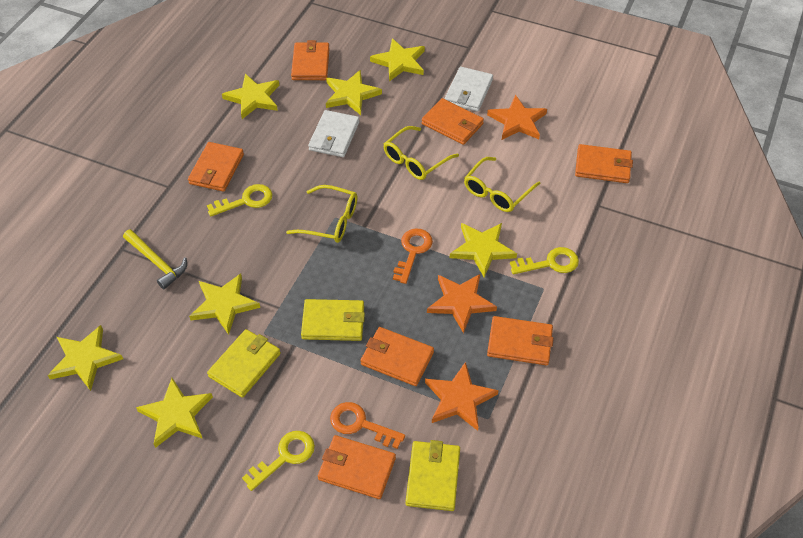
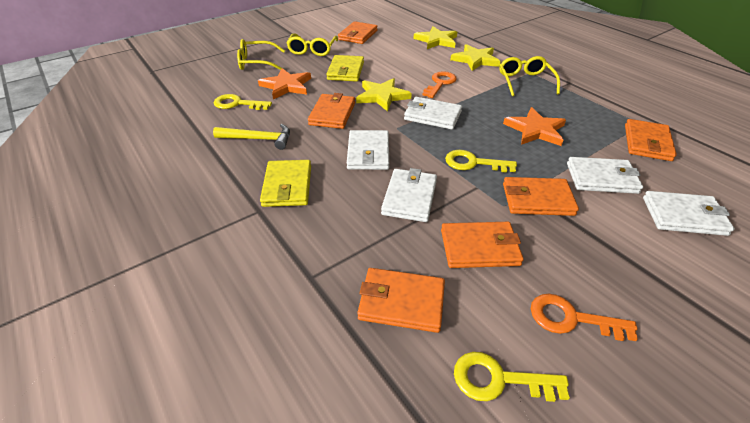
orange star: 3 -> 2
orange wallet: 7 -> 6
white wallet: 2 -> 5
yellow star: 7 -> 3
yellow wallet: 3 -> 2

